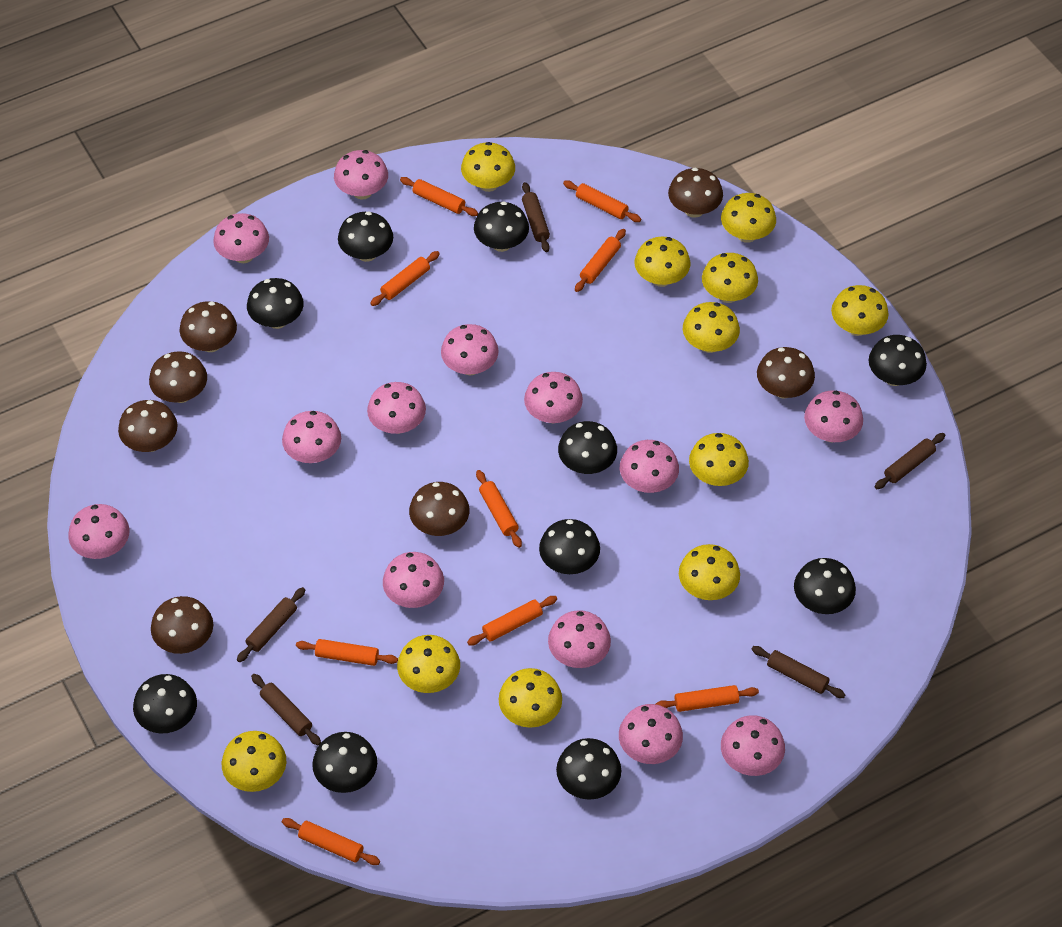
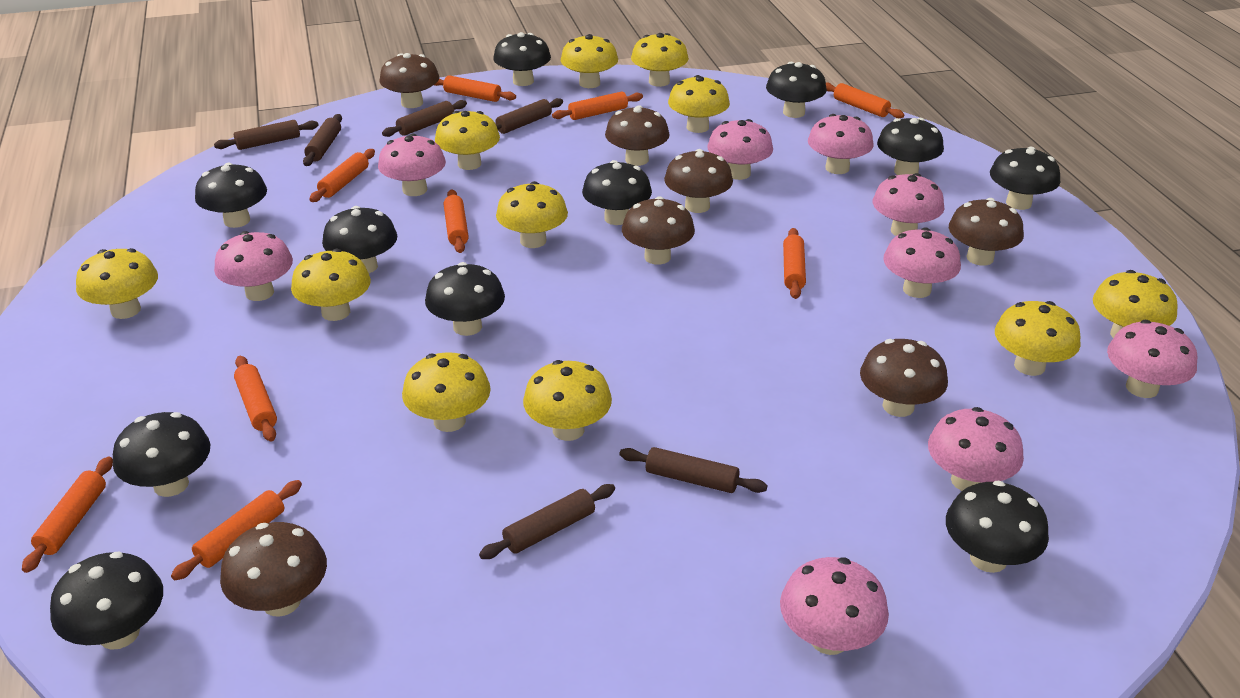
black mushroom: 10 -> 11
brown rolling pin: 5 -> 6
pink mushroom: 13 -> 9

